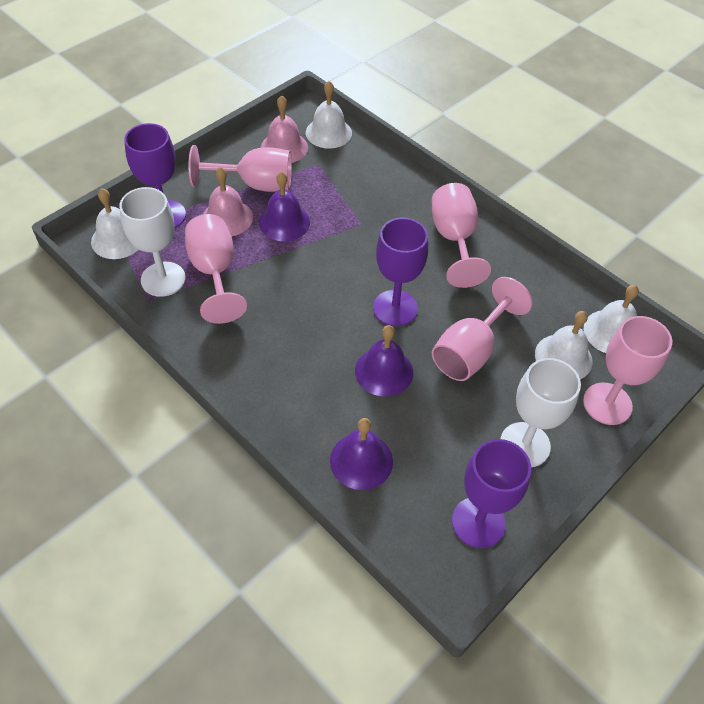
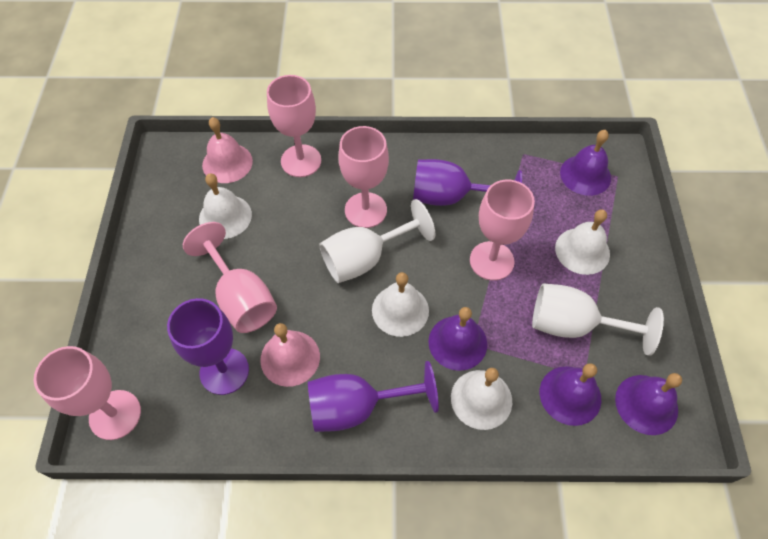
purple bell: 3 -> 4

